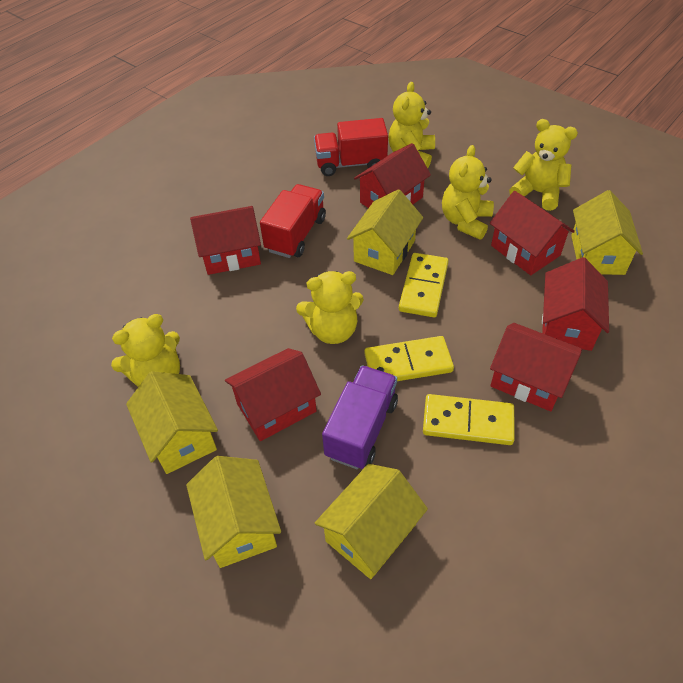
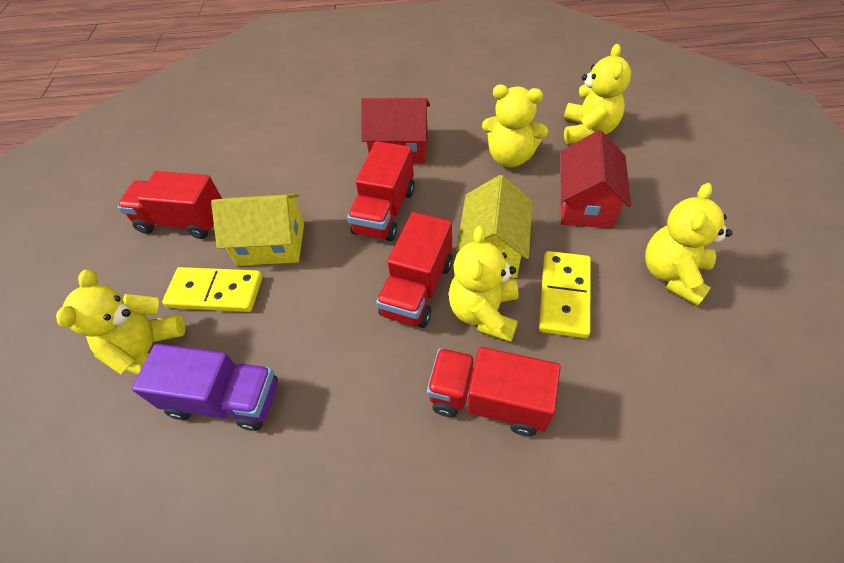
red house: 6 -> 2
red truck: 2 -> 4
yellow domino: 3 -> 2
yellow house: 5 -> 2

